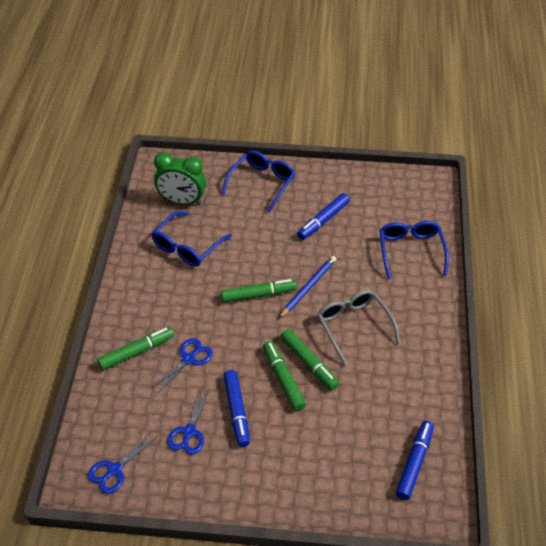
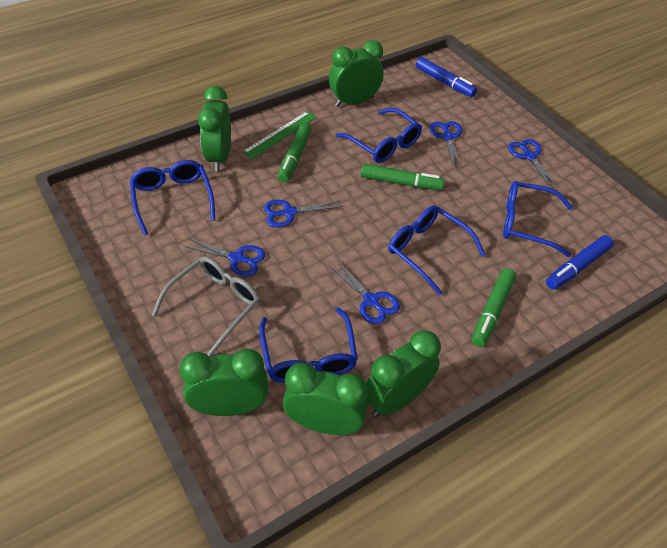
blue glasses: 3 -> 5
blue marker: 3 -> 2
blue pencil: 1 -> 0
blue scissors: 3 -> 5
green clock: 1 -> 5
green marker: 4 -> 3
green ruler: 0 -> 1

